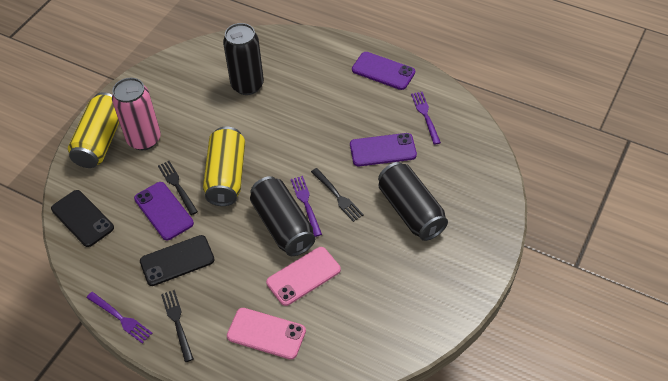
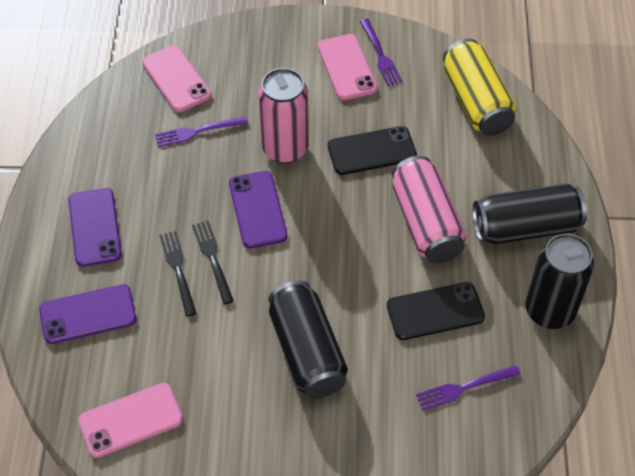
black fork: 3 -> 2
pink can: 1 -> 2
pink phone: 2 -> 3
yellow can: 2 -> 1

